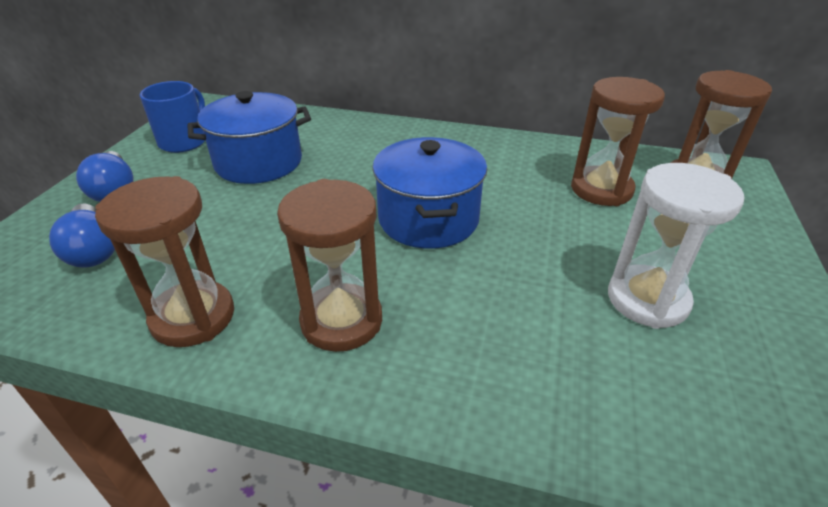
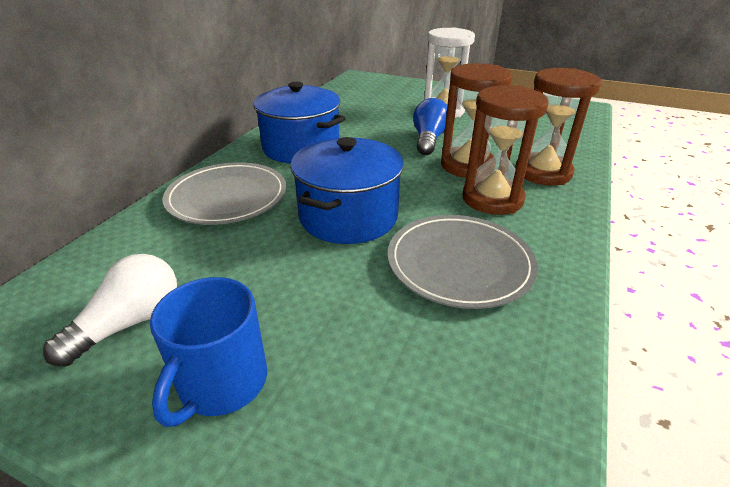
blue light bulb: 2 -> 1
brown hourglass: 4 -> 3
grey plate: 0 -> 2
white light bulb: 0 -> 1

